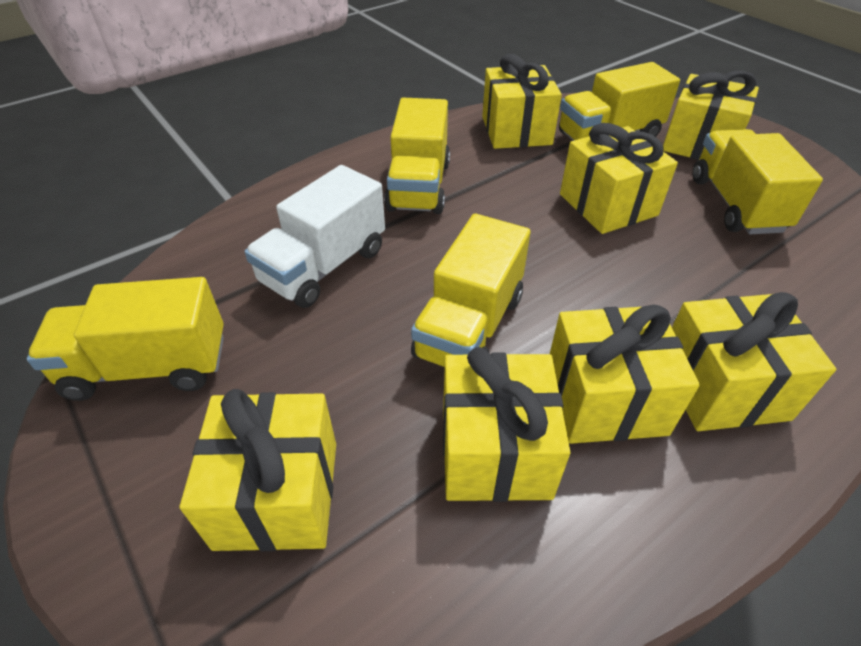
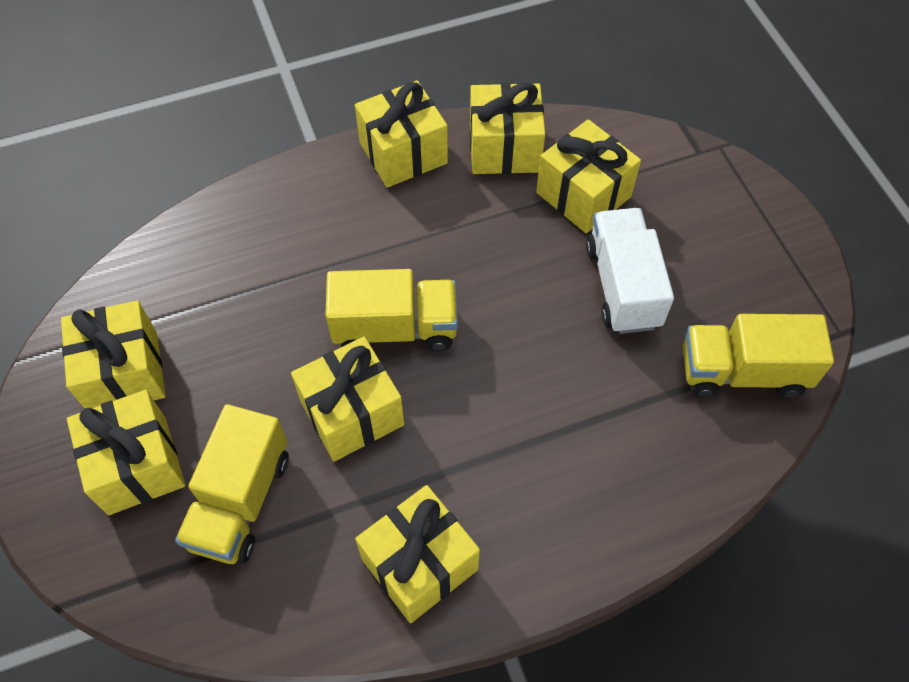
yellow truck: 5 -> 3

